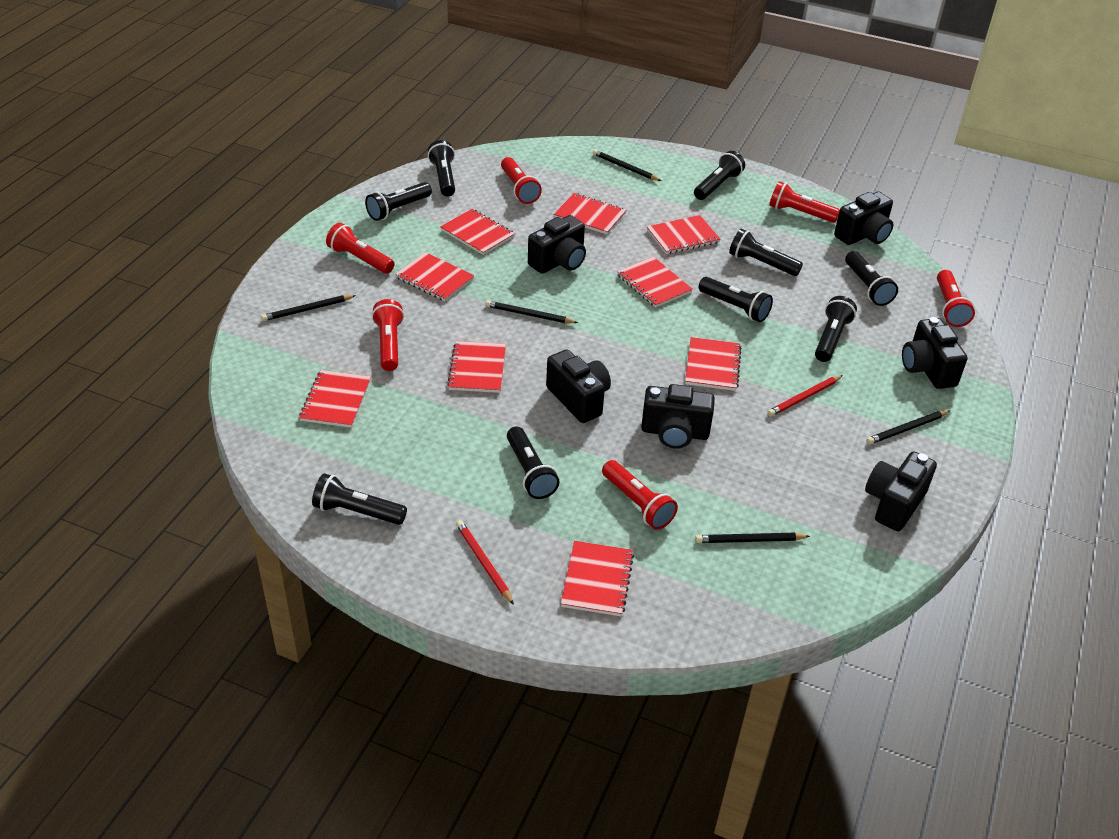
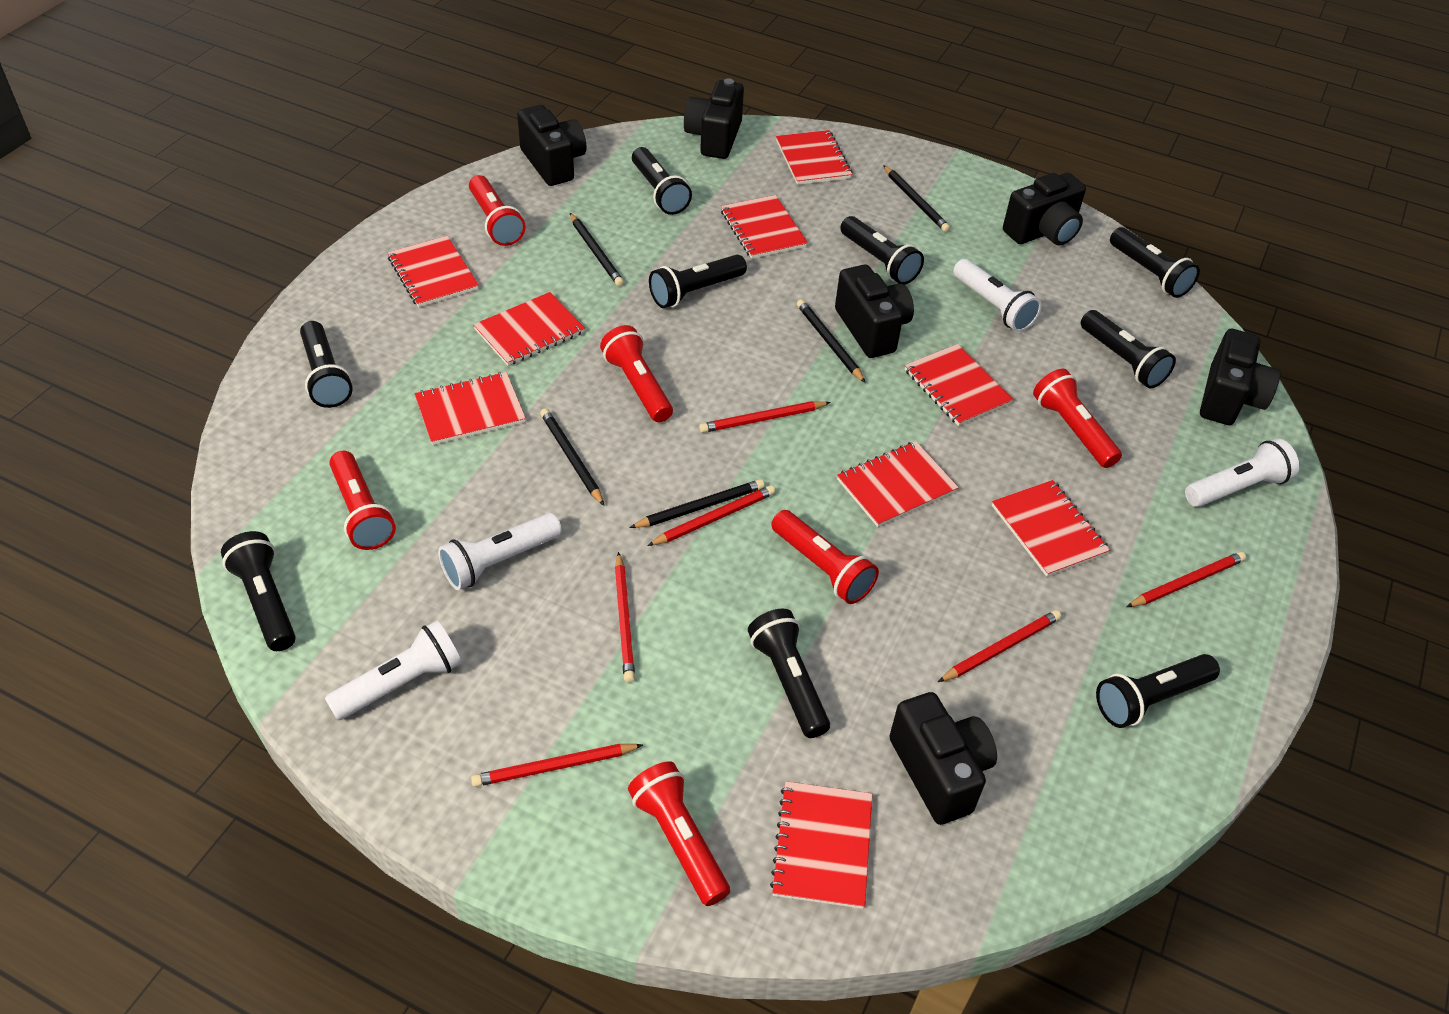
red pencil: 2 -> 6
white flashlight: 0 -> 4

